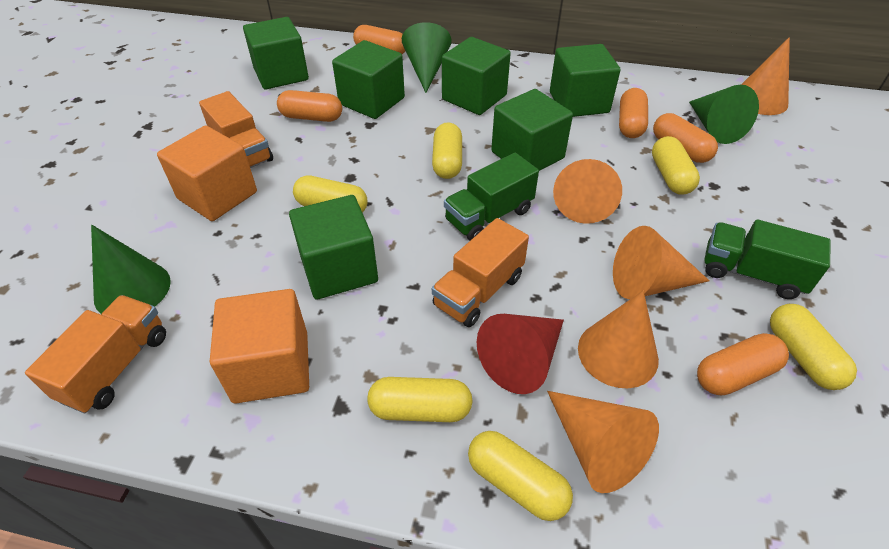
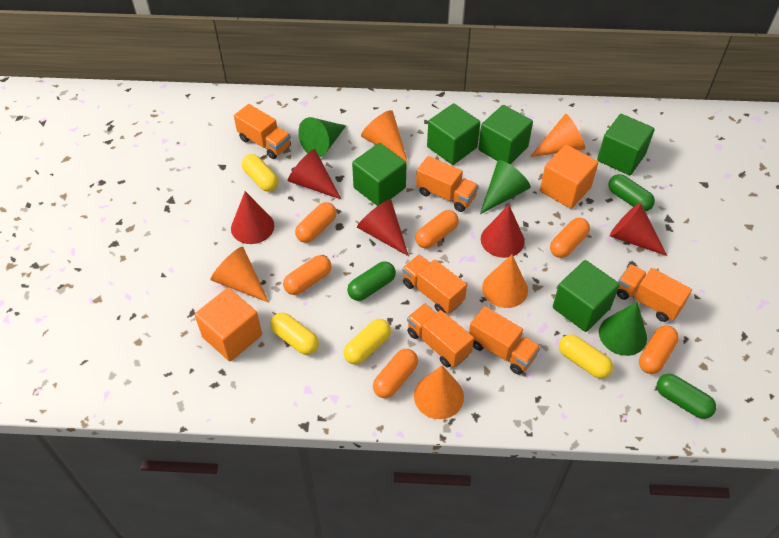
green capsule: 0 -> 3
green cube: 6 -> 5
green truck: 2 -> 0
orange capsule: 5 -> 6
orange truck: 3 -> 6
red cone: 1 -> 5
yellow capsule: 6 -> 4

